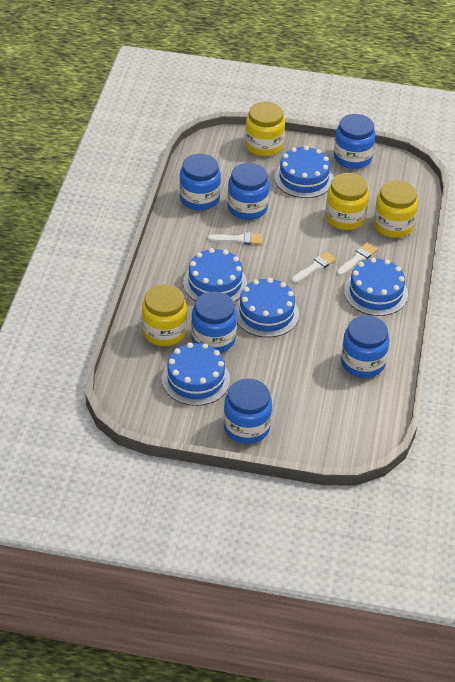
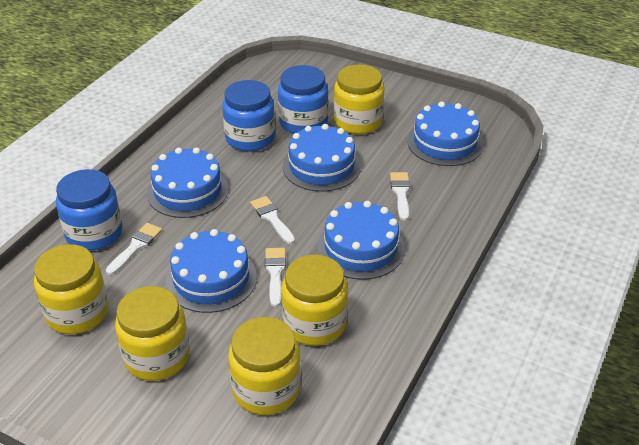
blue jar: 6 -> 3
white brush: 3 -> 4
yellow jar: 4 -> 5

